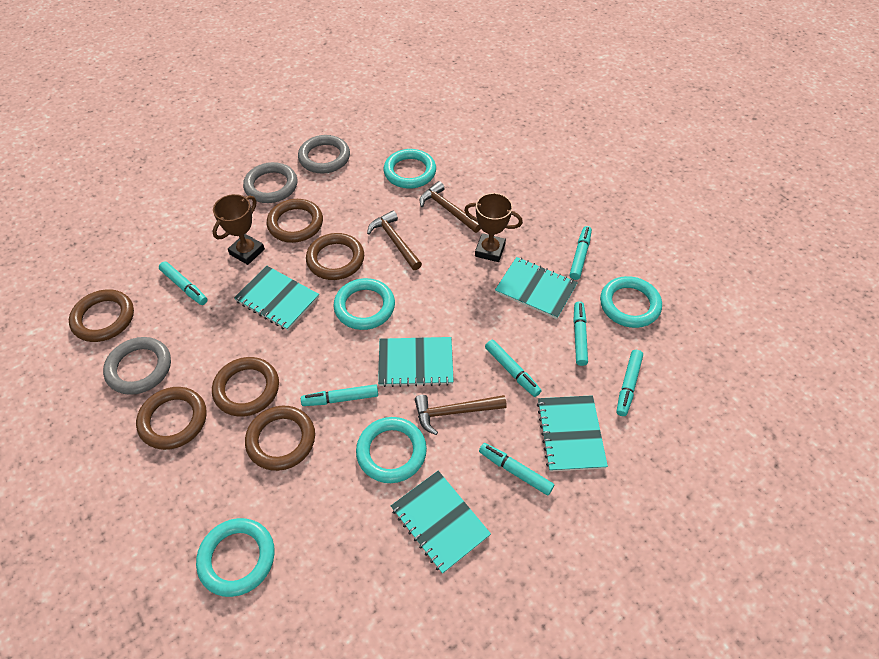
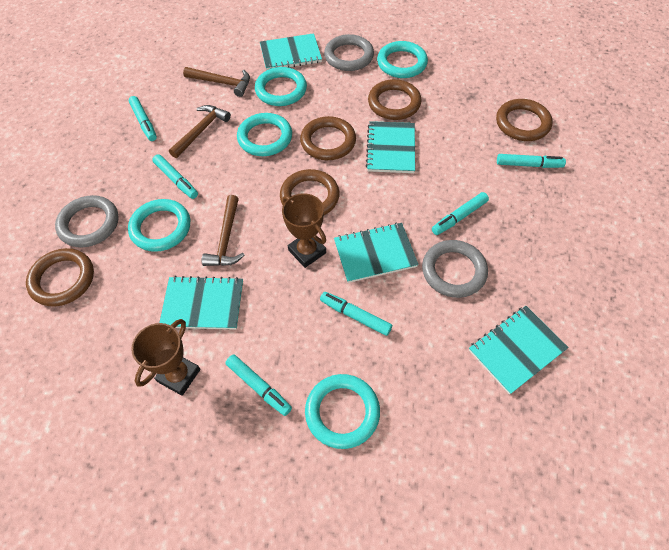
brown ring: 6 -> 5
turquoise marker: 7 -> 6

